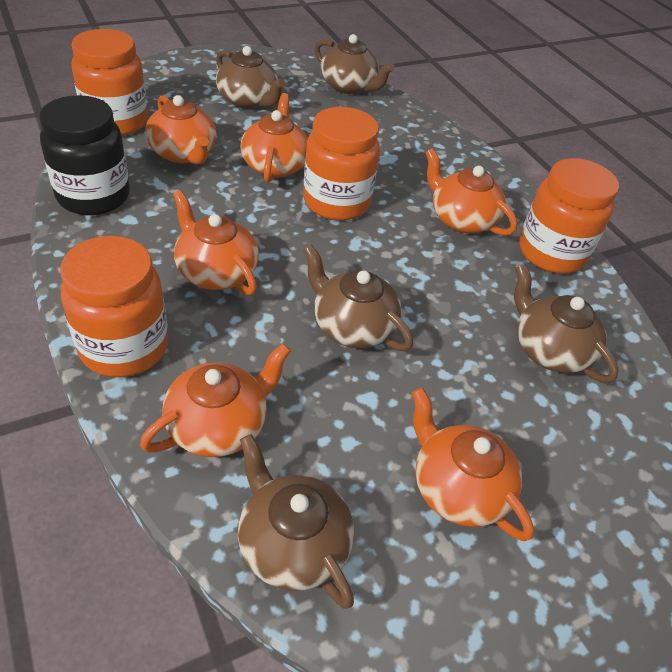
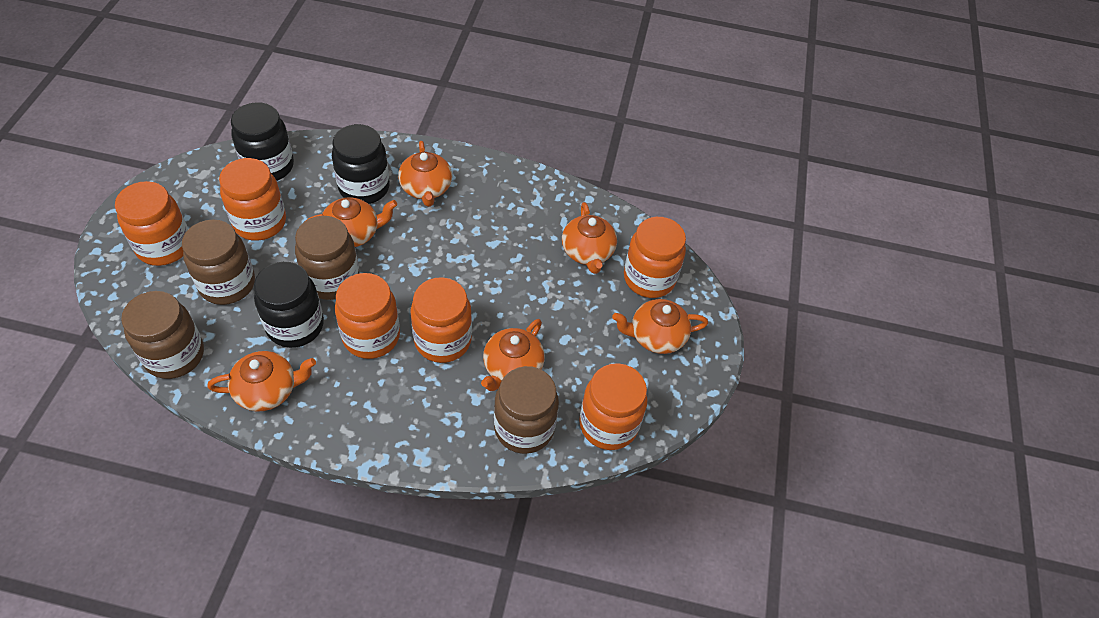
black jar: 1 -> 3
brown jar: 0 -> 4
brown teapot: 5 -> 0
orange jar: 4 -> 6

